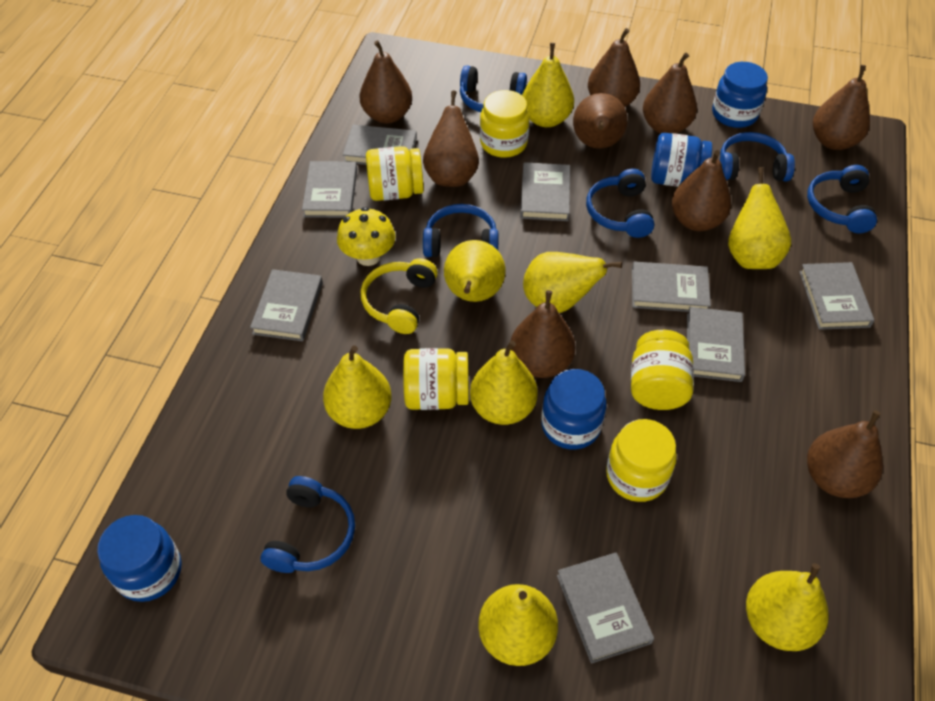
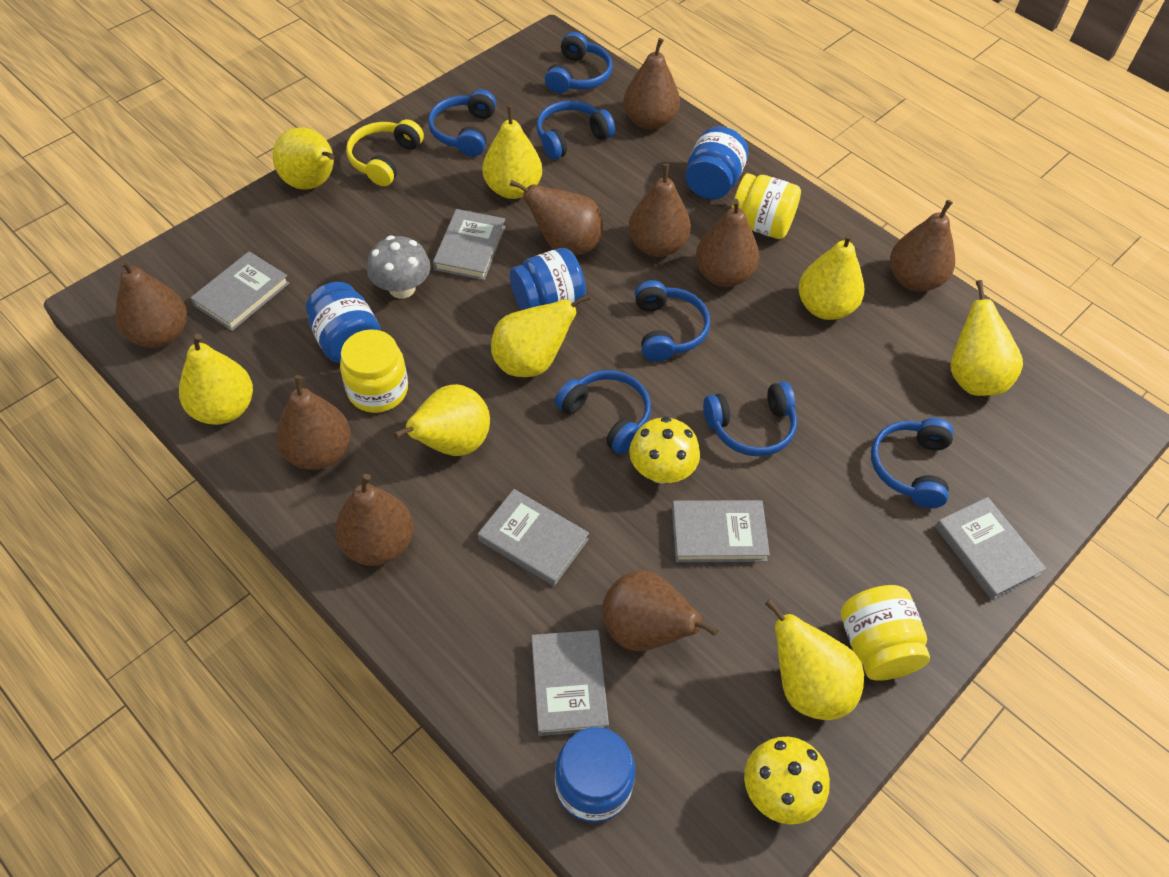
blue headphones: 6 -> 7
grey book: 8 -> 6
grey mushroom: 0 -> 1
yellow jar: 5 -> 3
yellow mushroom: 1 -> 2

